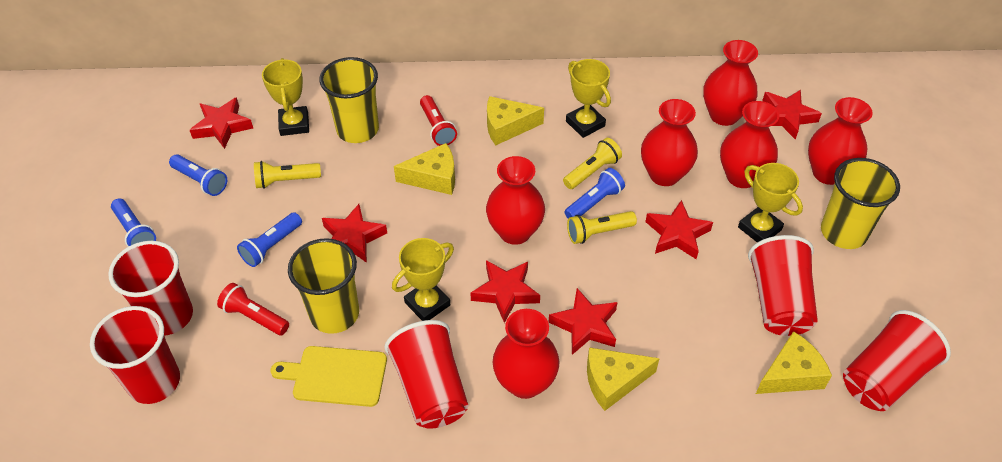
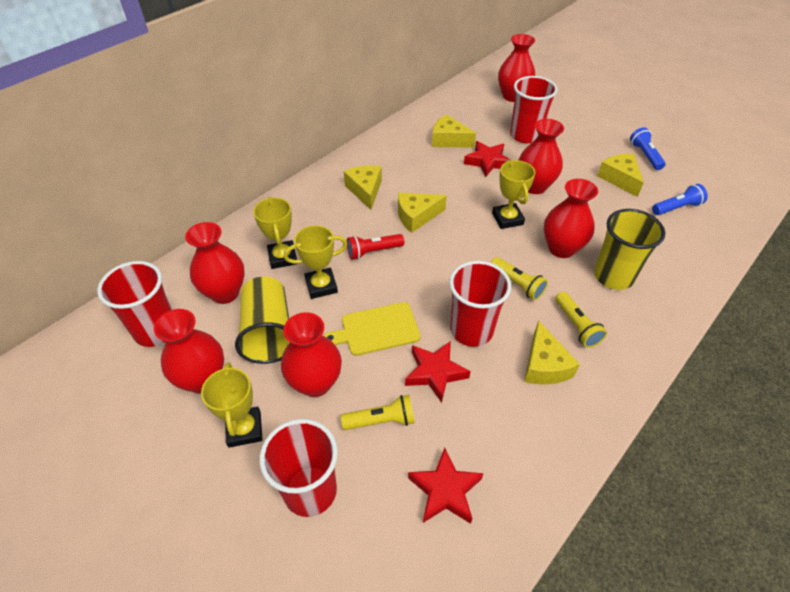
blue flashlight: 4 -> 2
red cup: 5 -> 4
red flashlight: 2 -> 1
red star: 6 -> 3
yellow cheese: 4 -> 5
yellow cup: 3 -> 2

